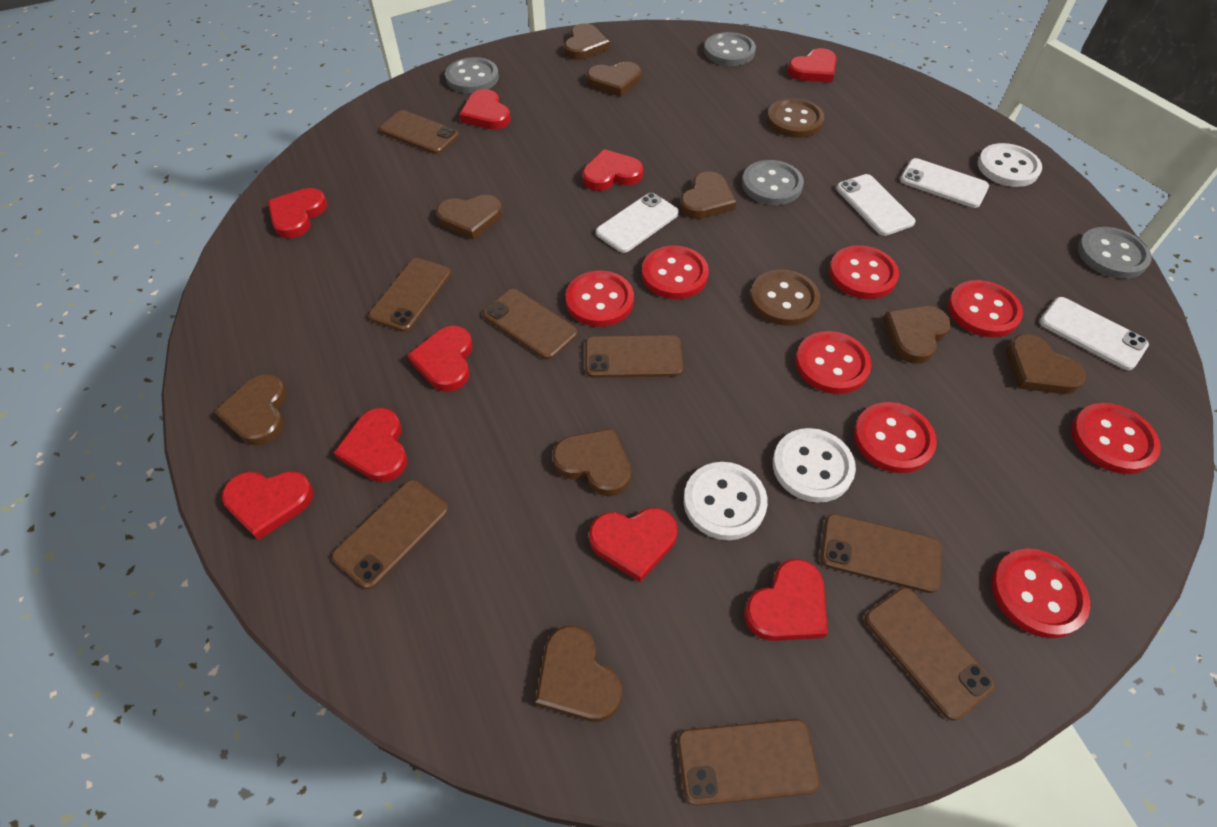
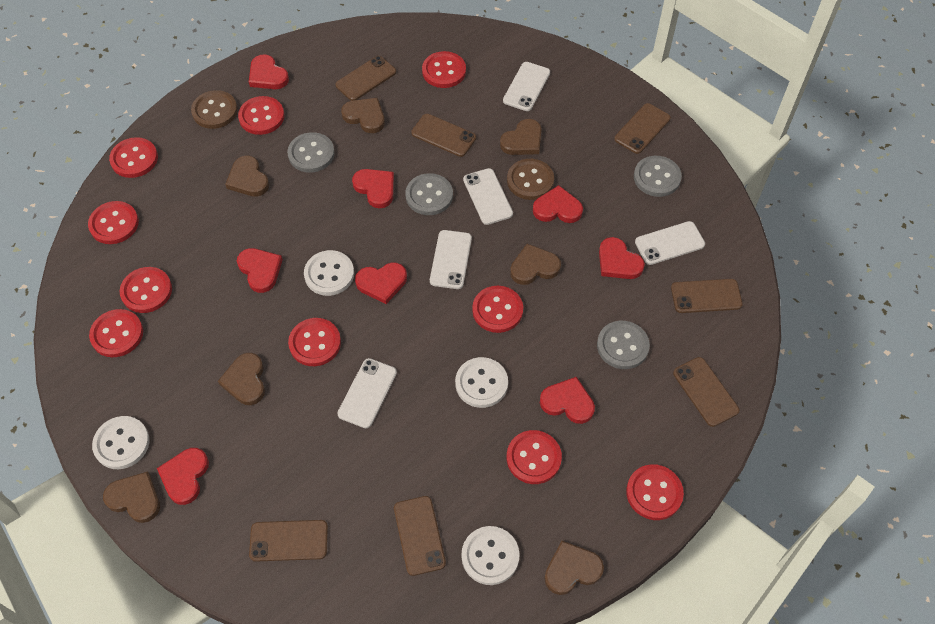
brown heart: 9 -> 7
brown phone: 8 -> 7
red button: 8 -> 10
red heart: 9 -> 8
white button: 3 -> 4
white phone: 4 -> 5

